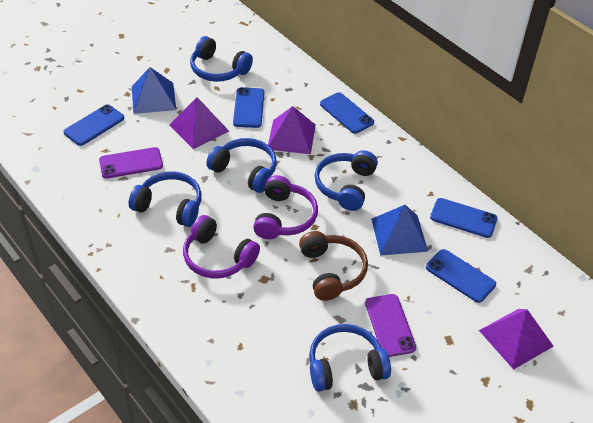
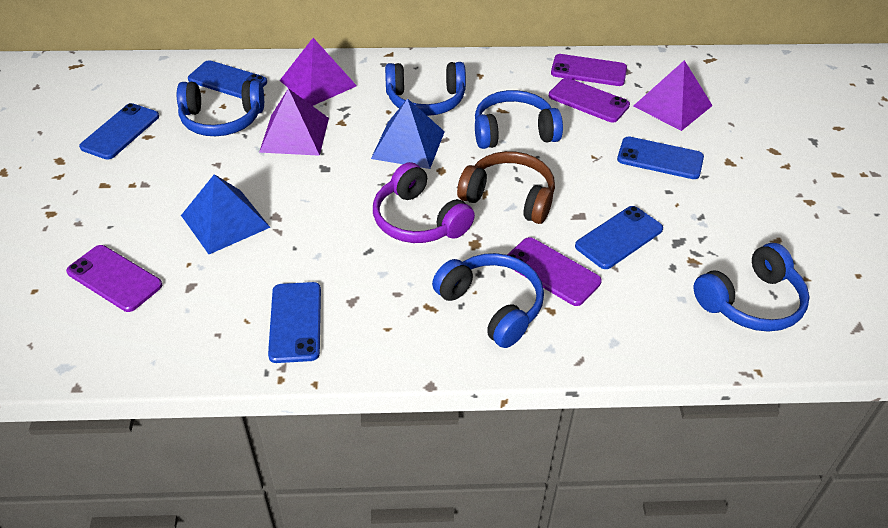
purple headphones: 2 -> 1
purple phone: 2 -> 4

